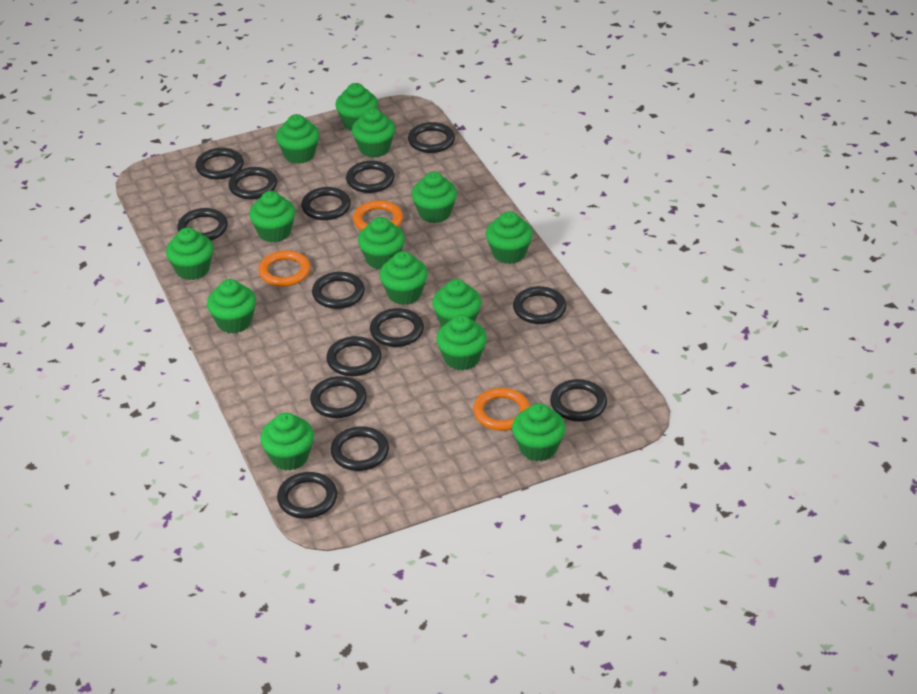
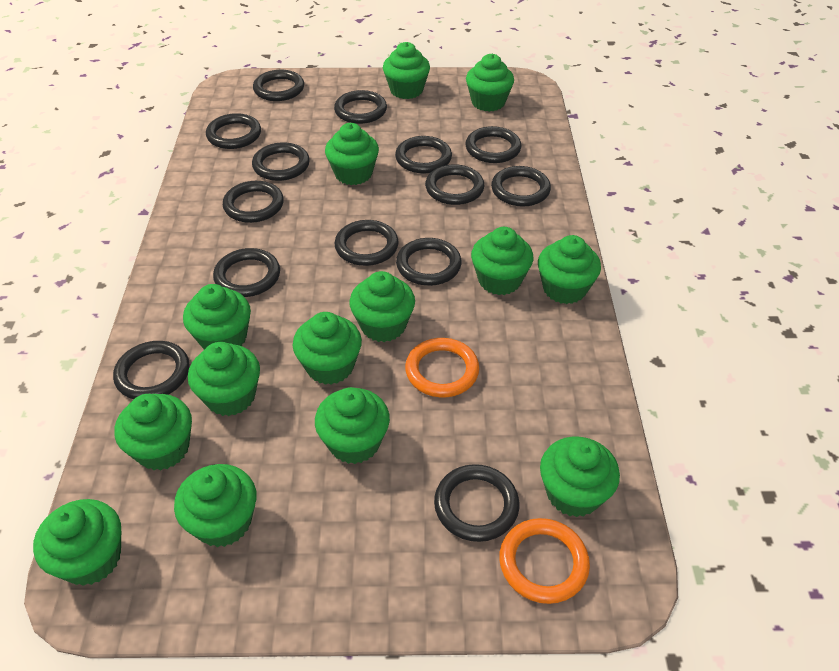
orange ring: 3 -> 2

